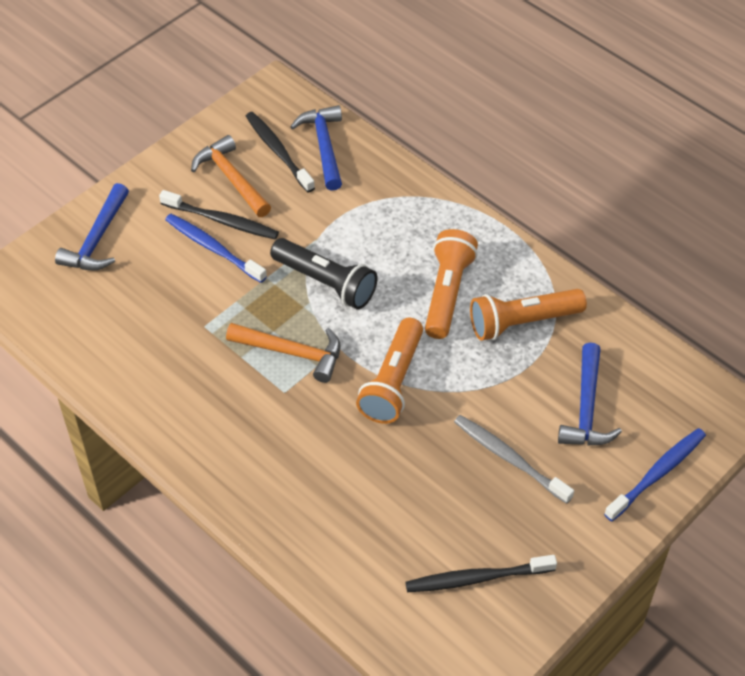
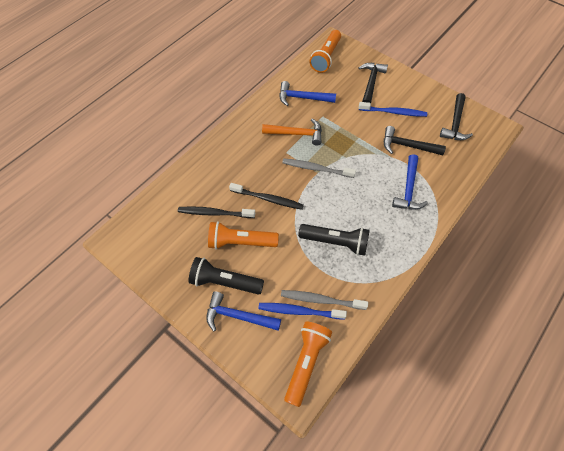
black flashlight: 1 -> 2
black hammer: 0 -> 3
black toothbrush: 3 -> 2
grey toothbrush: 1 -> 2
orange hammer: 2 -> 1

